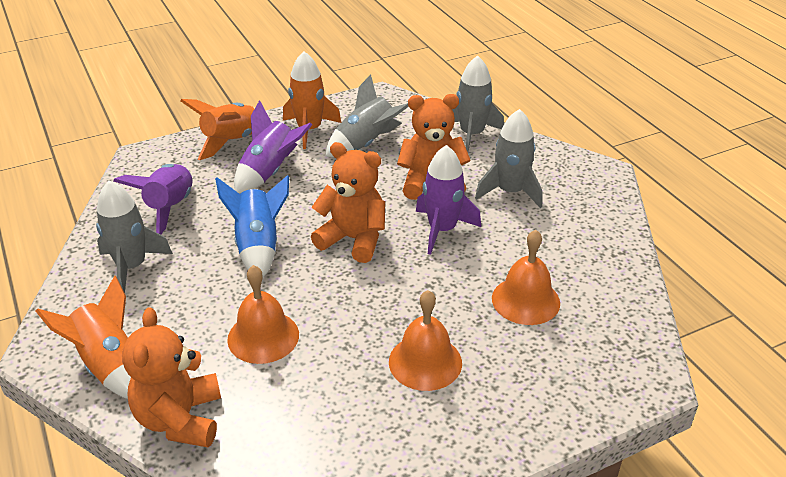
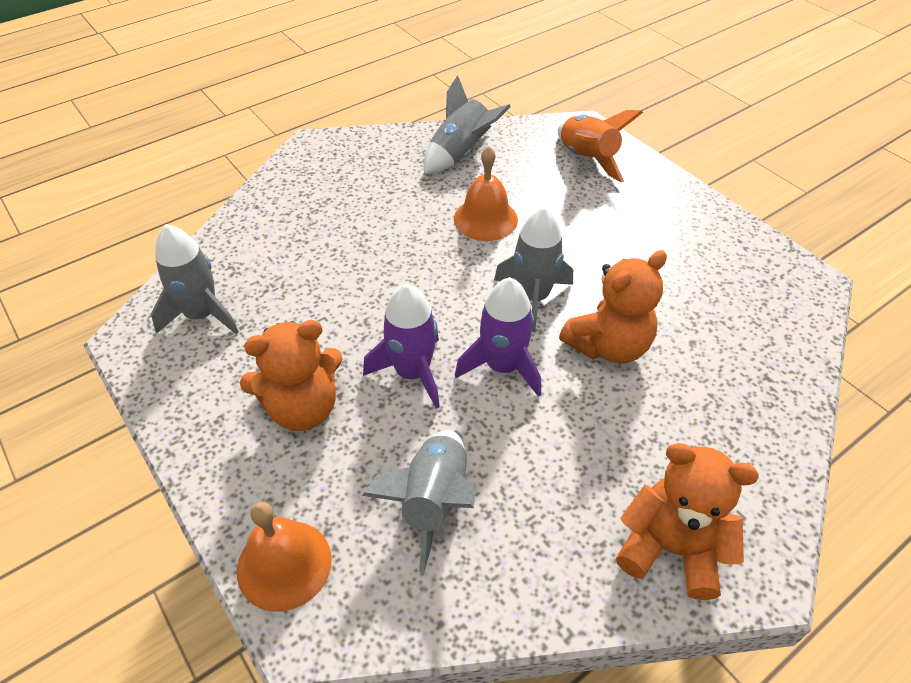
blue rocket: 1 -> 0
orange bell: 3 -> 2
orange rocket: 3 -> 1
purple rocket: 3 -> 2

